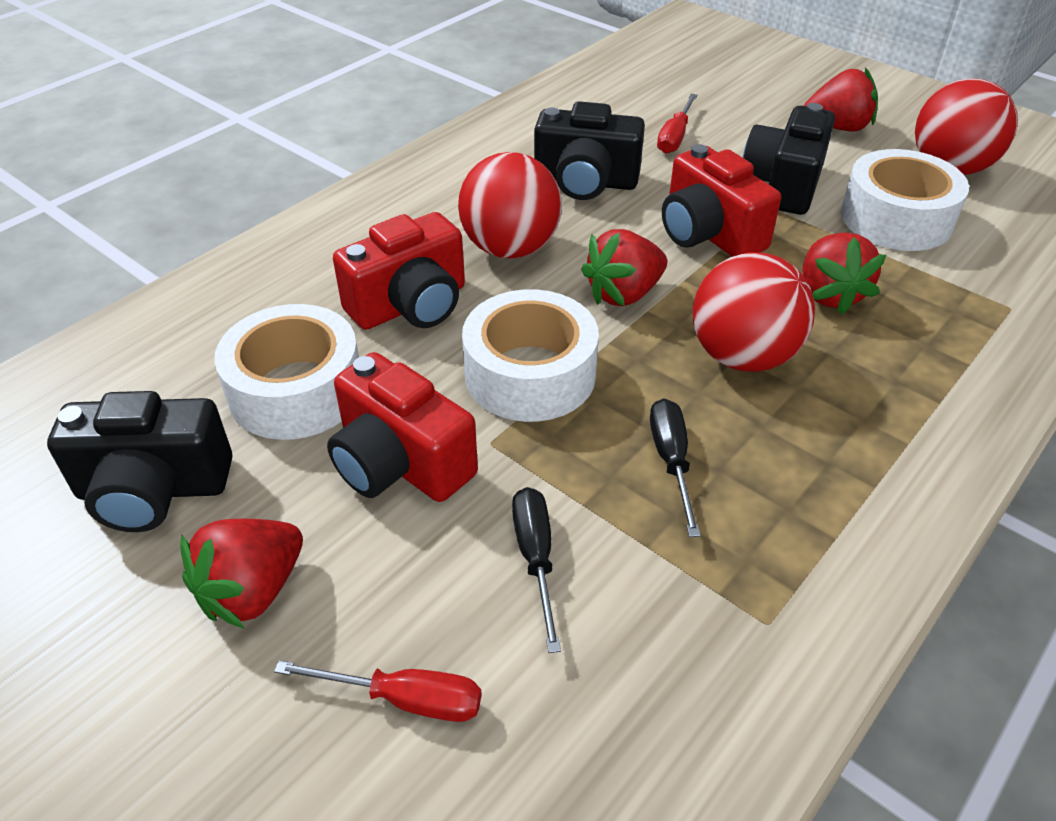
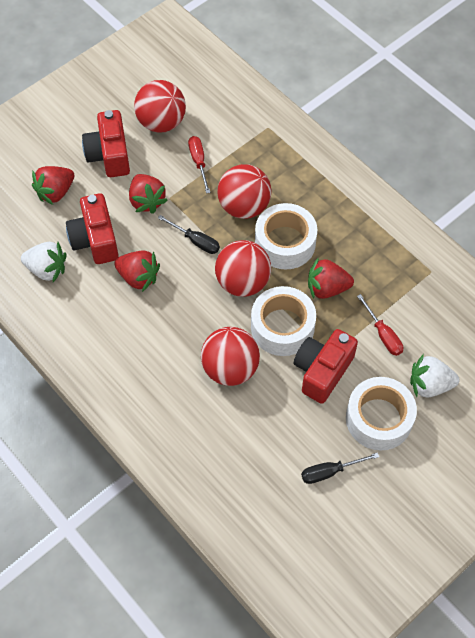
black camera: 3 -> 0
red ball: 3 -> 4
white strawberry: 0 -> 2

